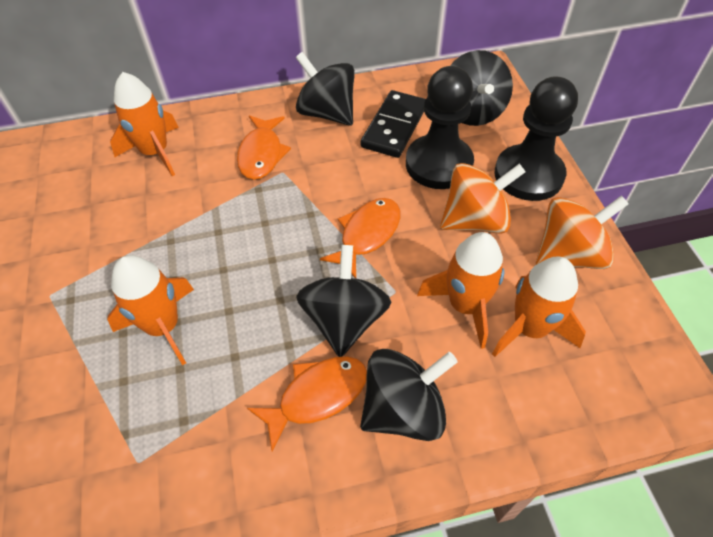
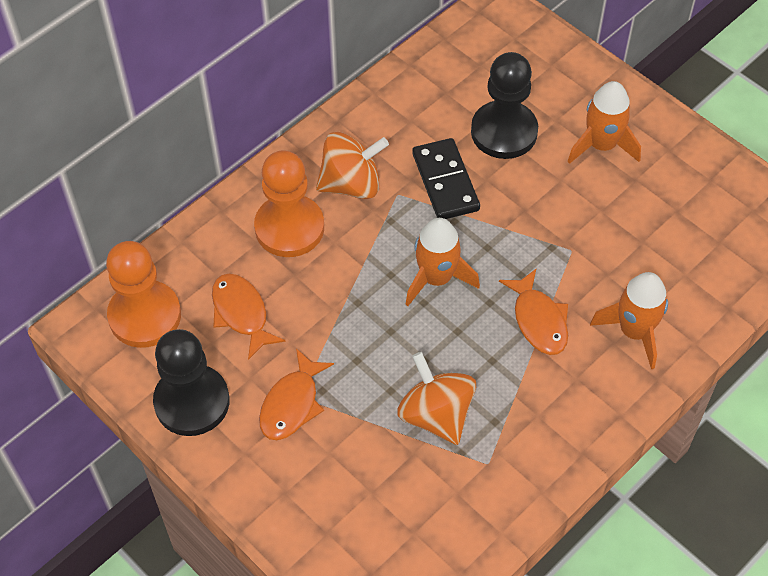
black spinning top: 4 -> 0
orange pawn: 0 -> 2
orange rocket: 4 -> 3

